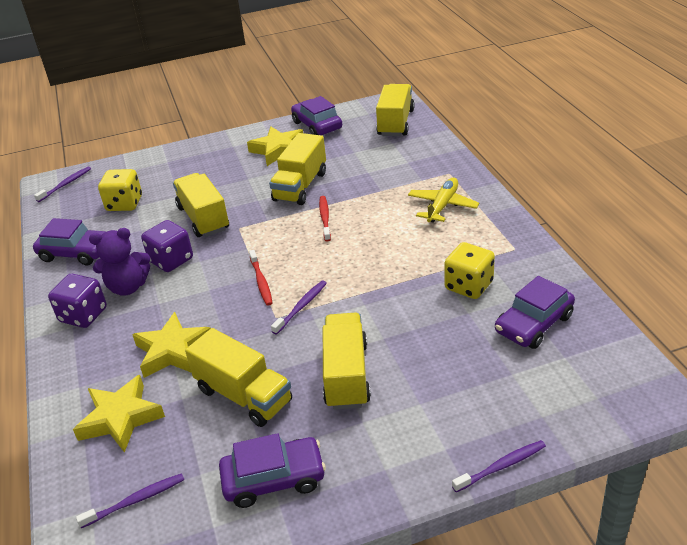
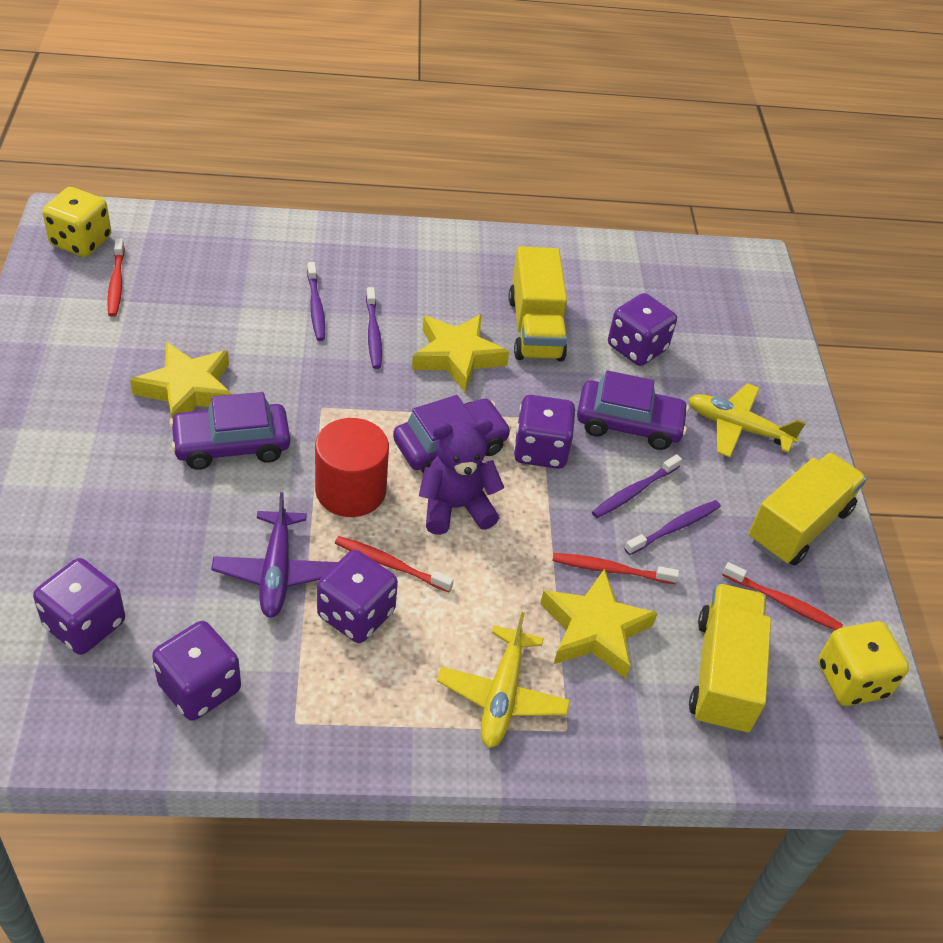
purple car: 4 -> 3
purple dice: 2 -> 5
purple plane: 0 -> 1
red cylinder: 0 -> 1
red toothbrush: 2 -> 4
yellow plane: 1 -> 2
yellow truck: 5 -> 3

